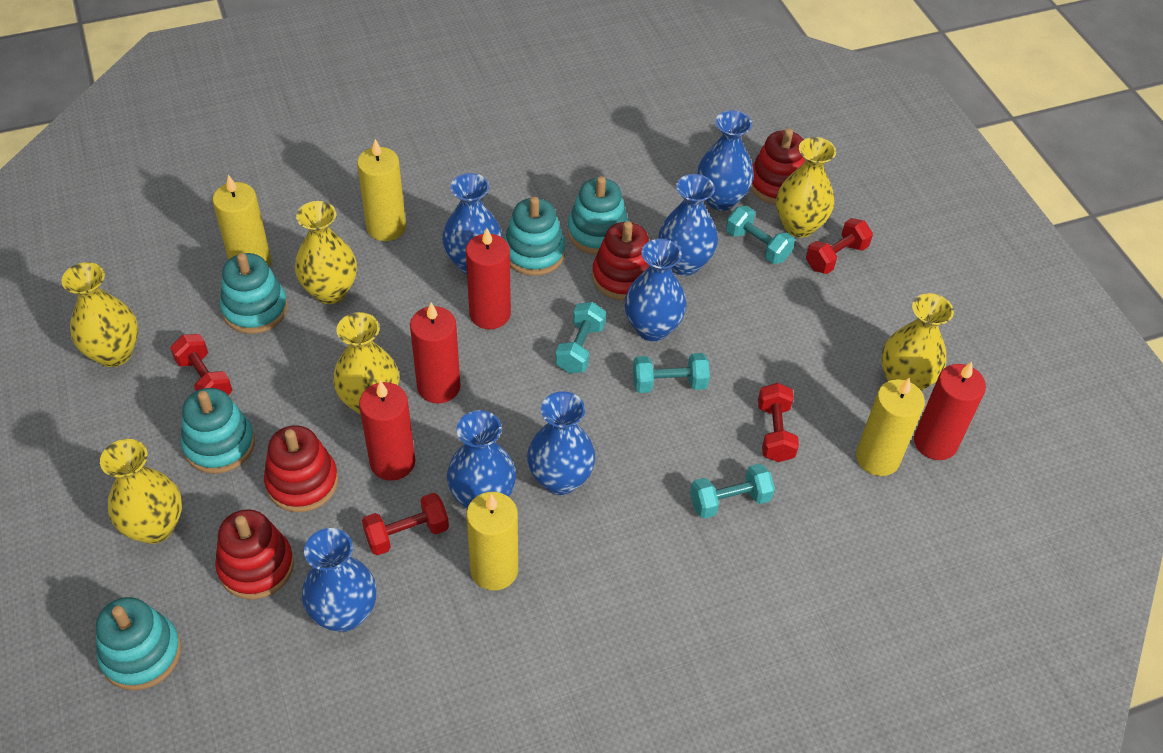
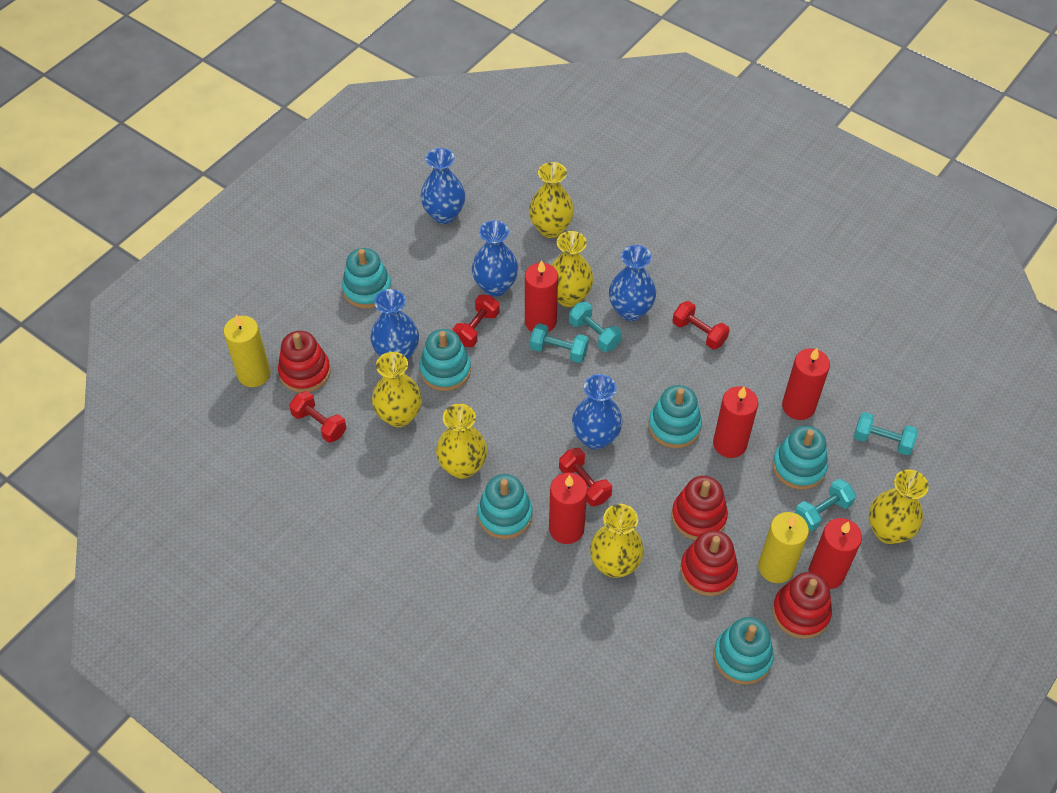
blue vase: 7 -> 5
red candle: 4 -> 5
turquoise stacking toy: 5 -> 6
yellow candle: 4 -> 2

